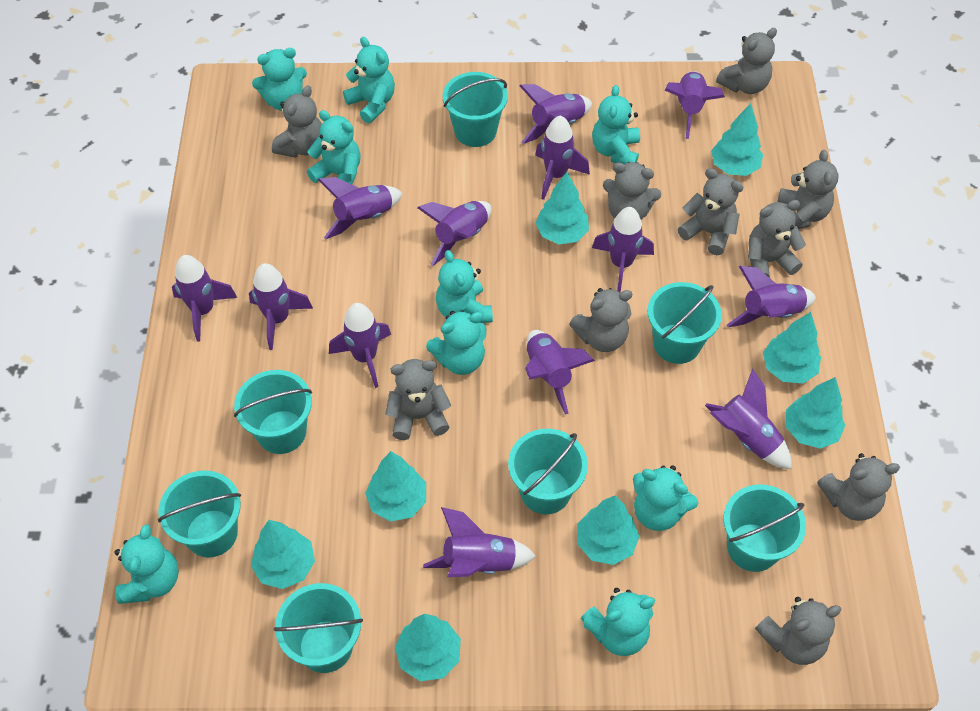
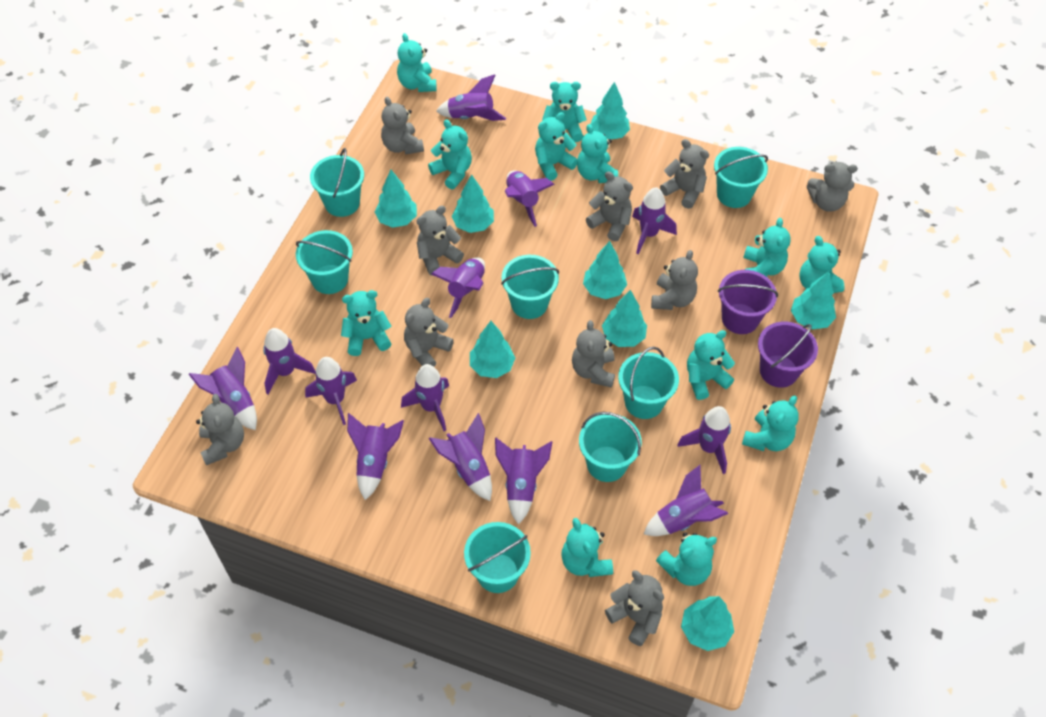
purple bucket: 0 -> 2
turquoise teddy bear: 9 -> 12

